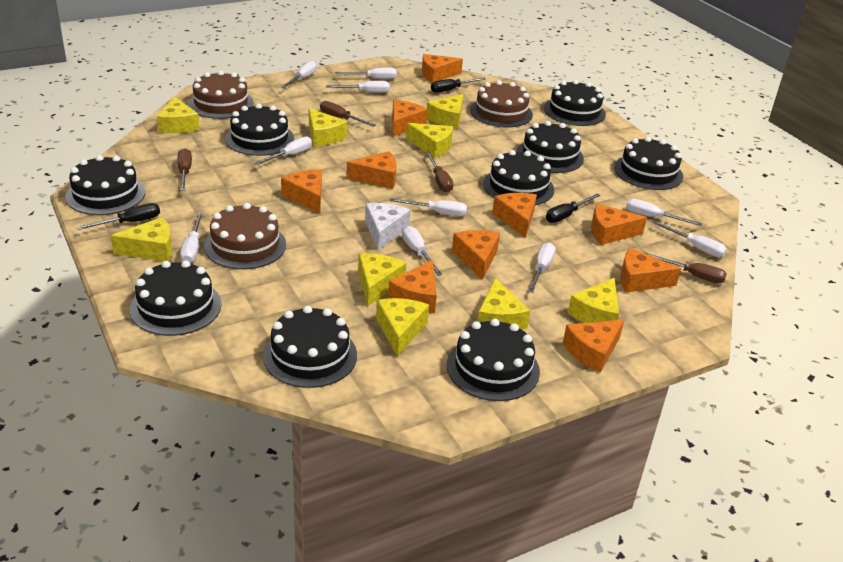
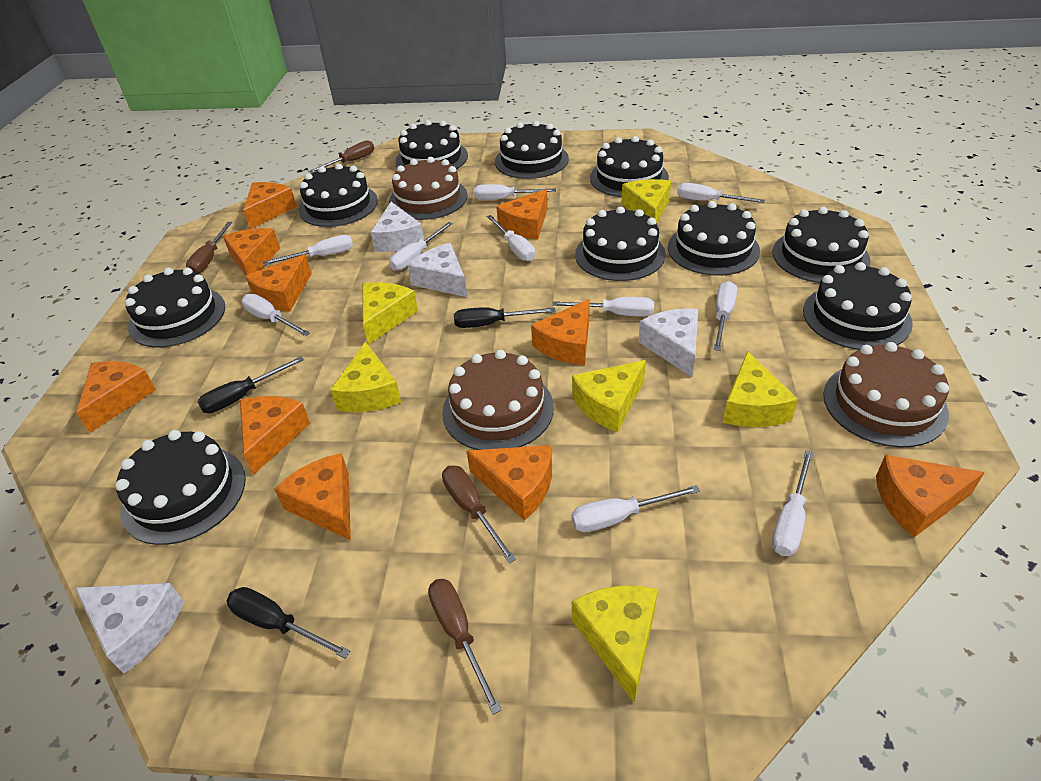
black cake: 9 -> 10
white cheese: 1 -> 4
yellow cheese: 9 -> 6

